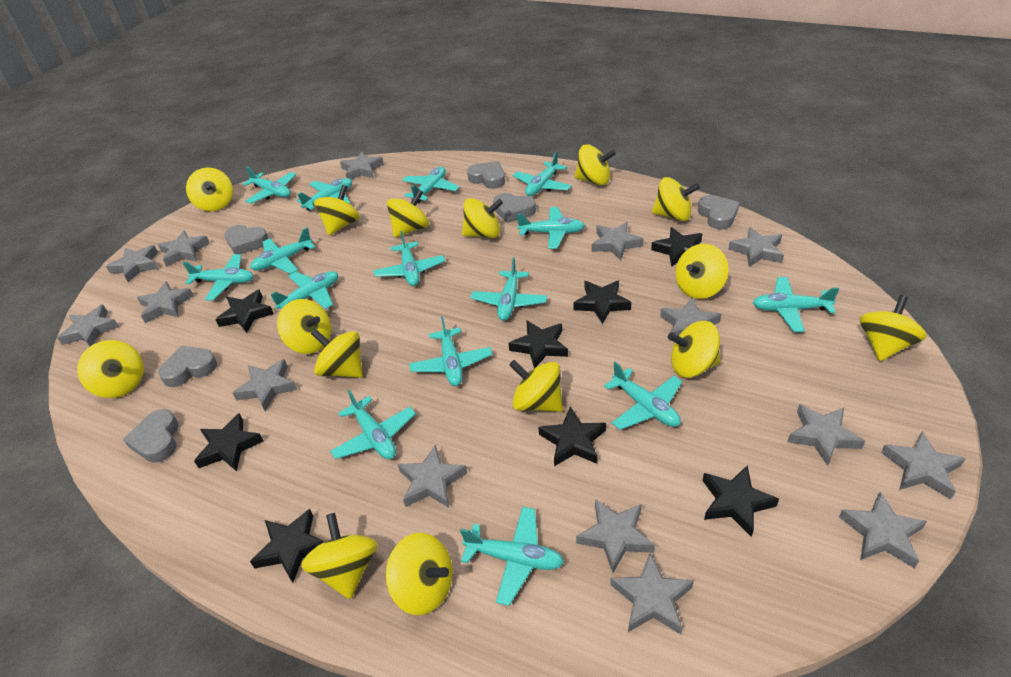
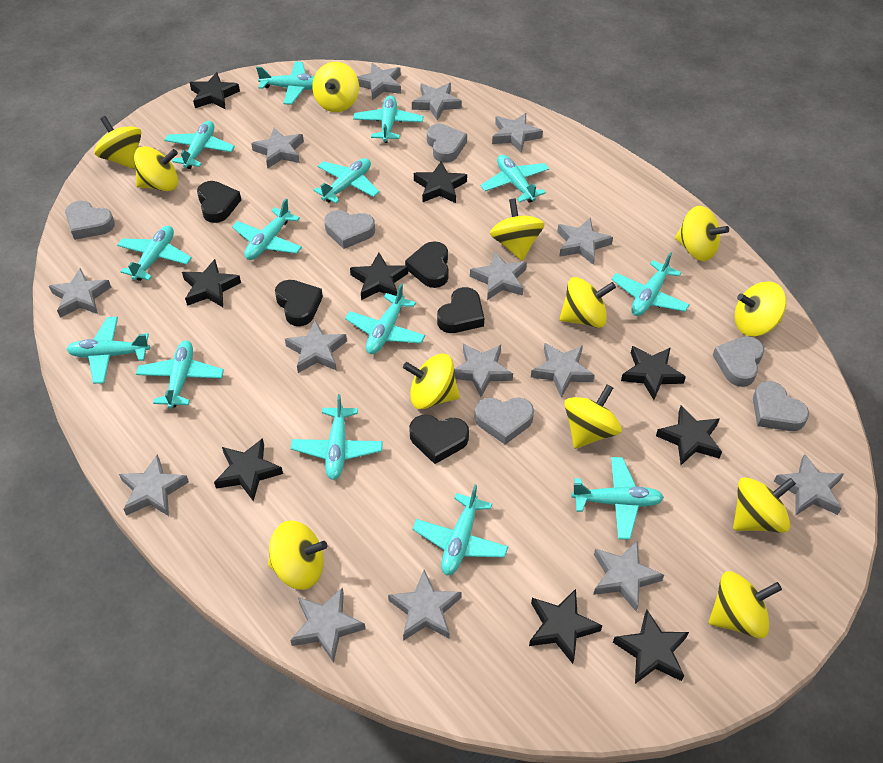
black heart: 0 -> 5
black star: 8 -> 9
turquoise plane: 15 -> 14
yellow spinning top: 15 -> 12

